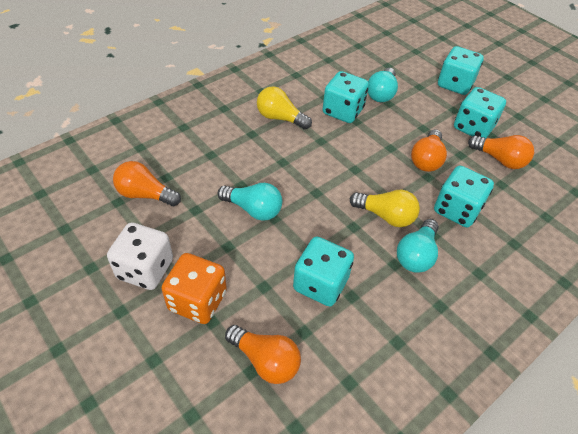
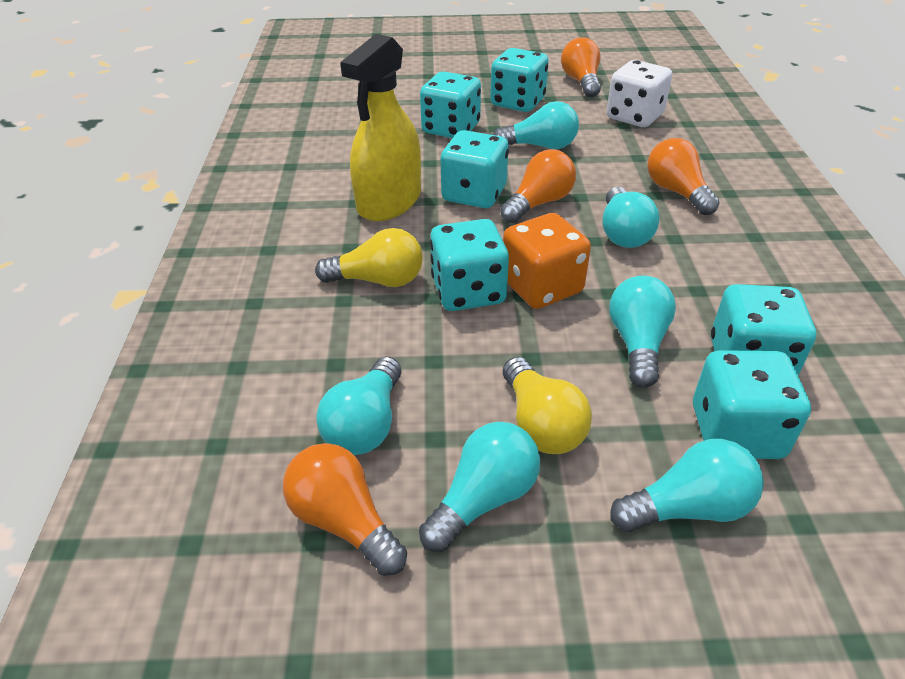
turquoise dice: 5 -> 6
turquoise light bulb: 3 -> 6
yellow spray bottle: 0 -> 1

